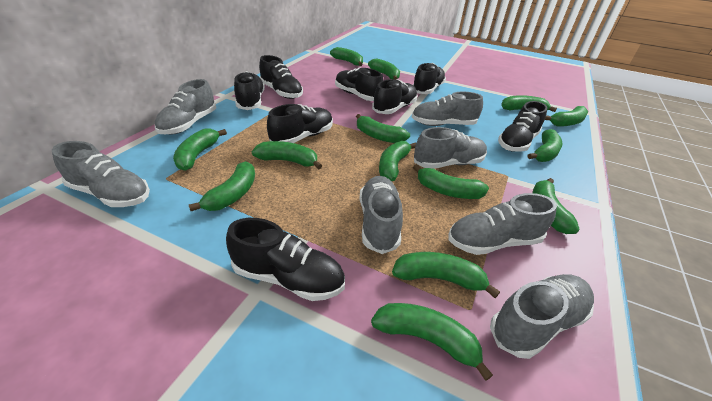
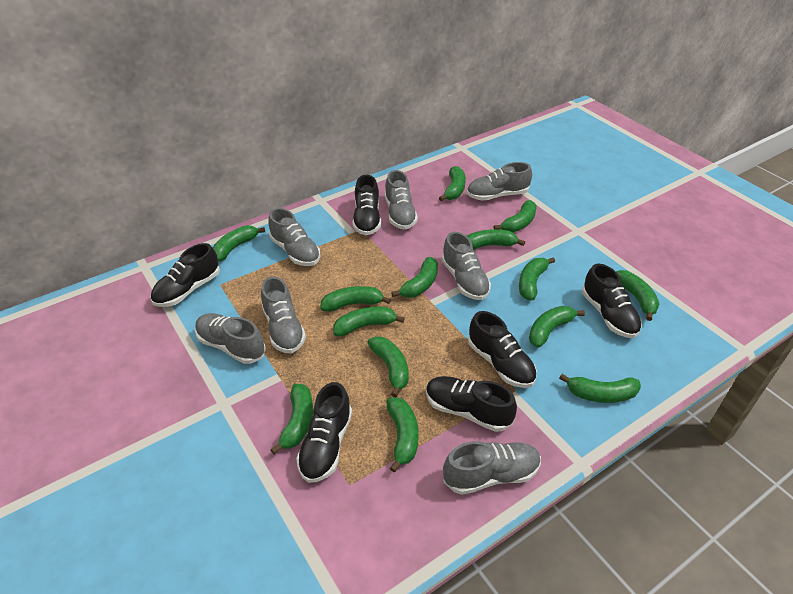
black shoe: 8 -> 6

